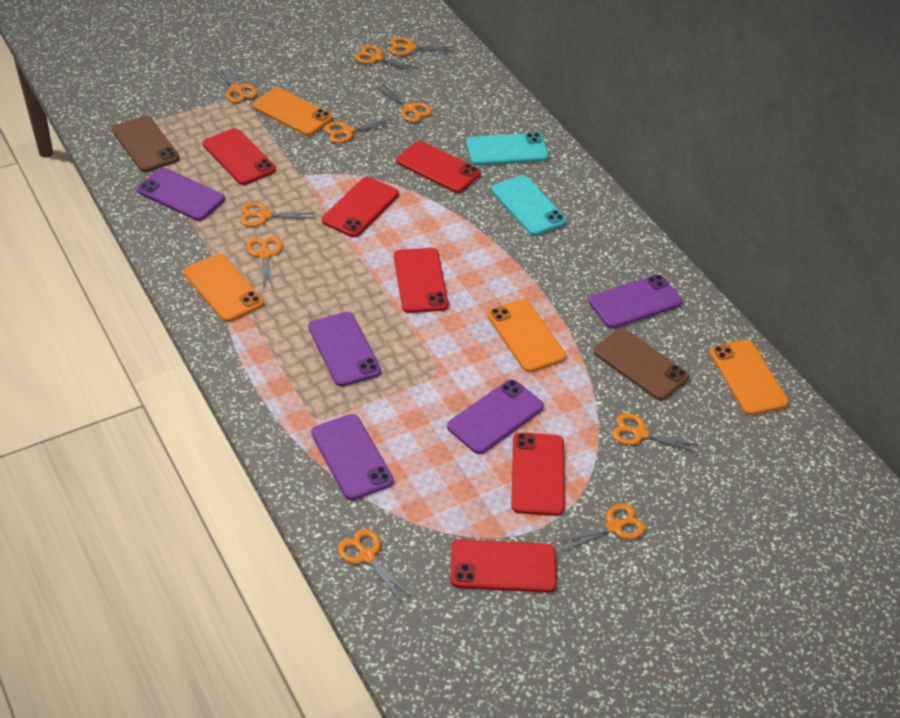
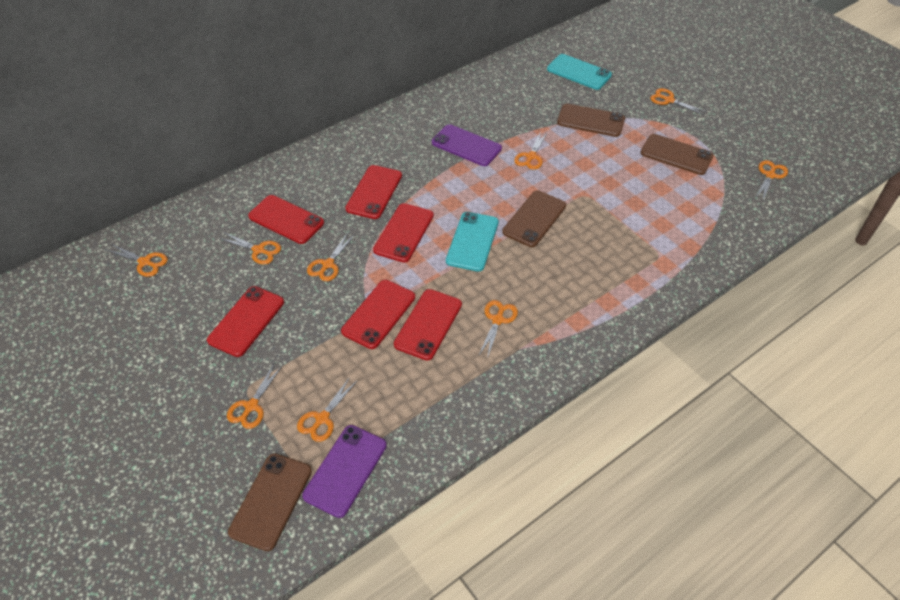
brown phone: 2 -> 4
orange phone: 4 -> 0
orange scissors: 10 -> 9
purple phone: 5 -> 2

